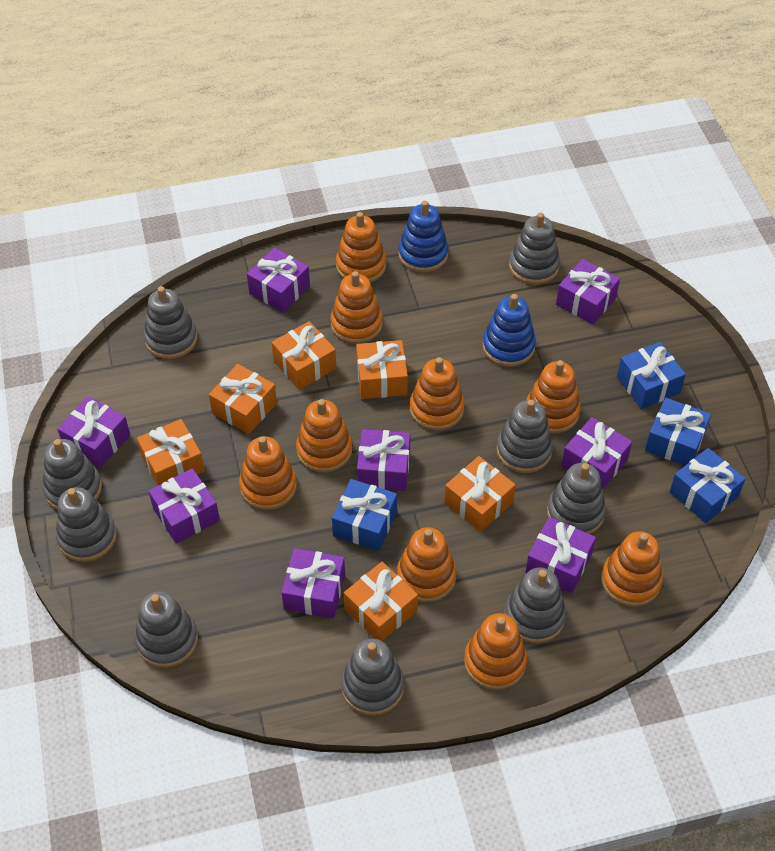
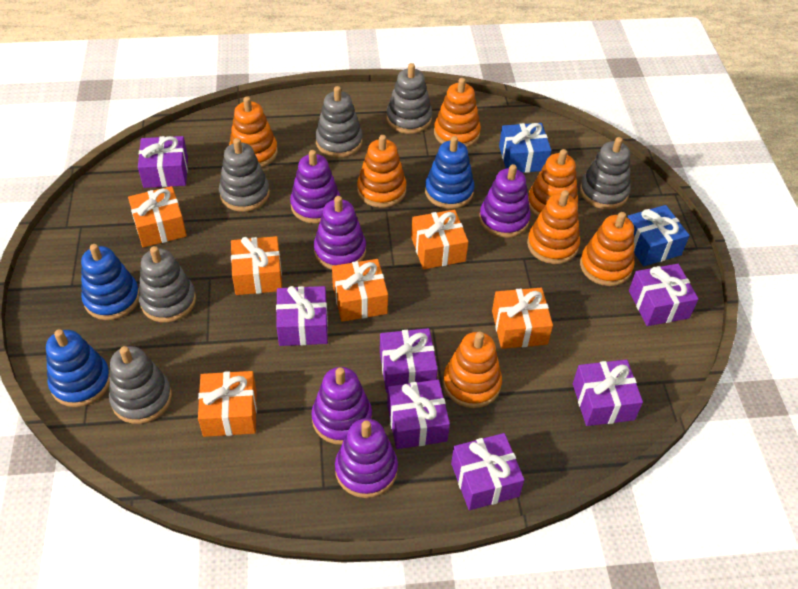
blue gift: 4 -> 2
blue stacking toy: 2 -> 3
grey stacking toy: 9 -> 6
orange stacking toy: 9 -> 7
purple gift: 8 -> 7
purple stacking toy: 0 -> 5

